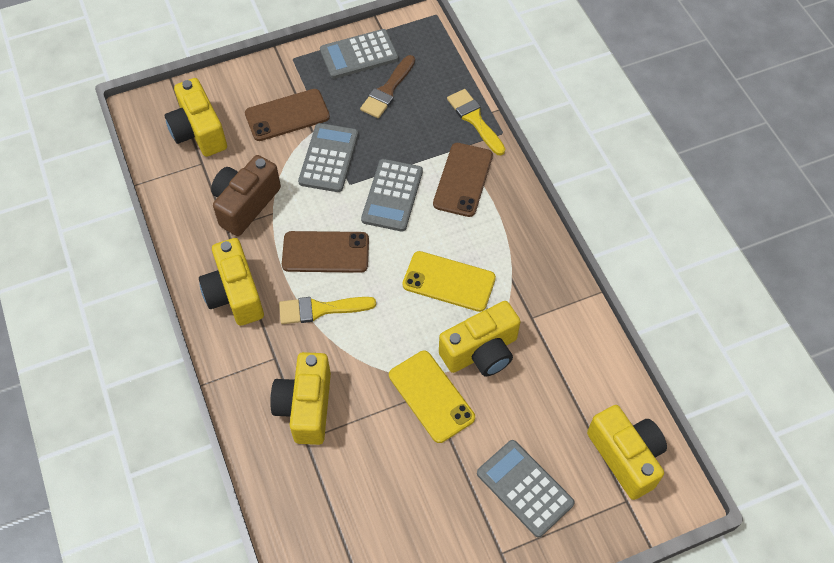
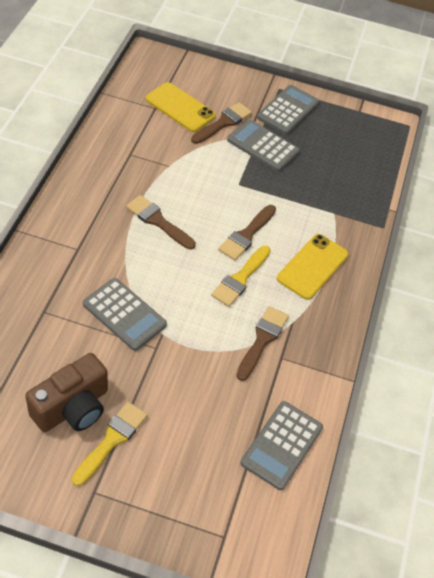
brown brush: 1 -> 4
brown phone: 3 -> 0
yellow camera: 5 -> 0

